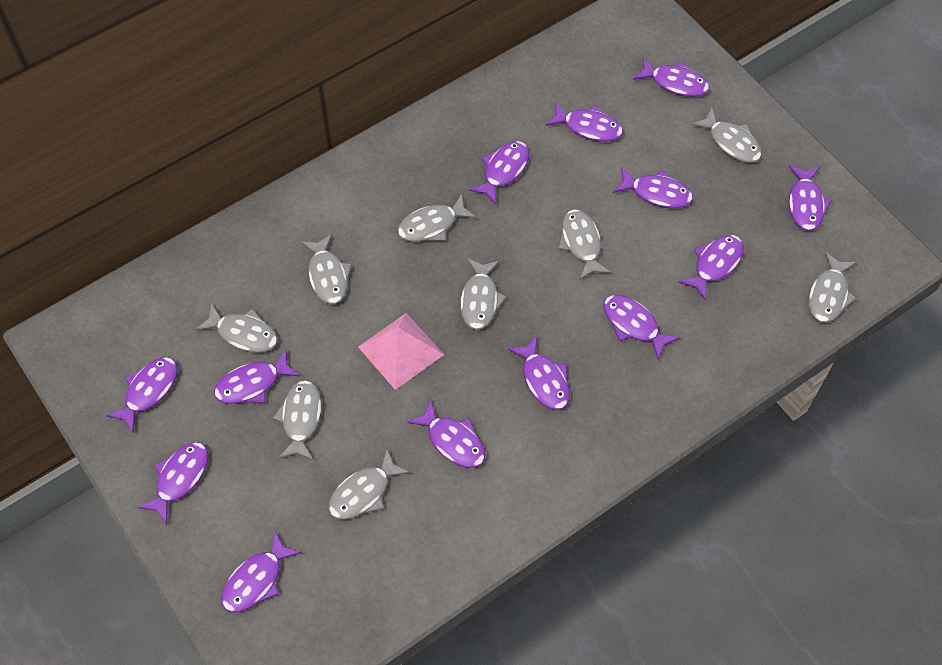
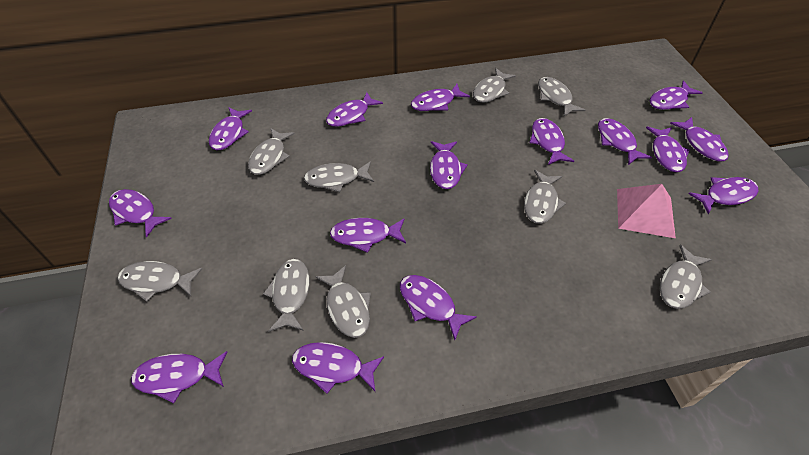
purple fish: 13 -> 15

